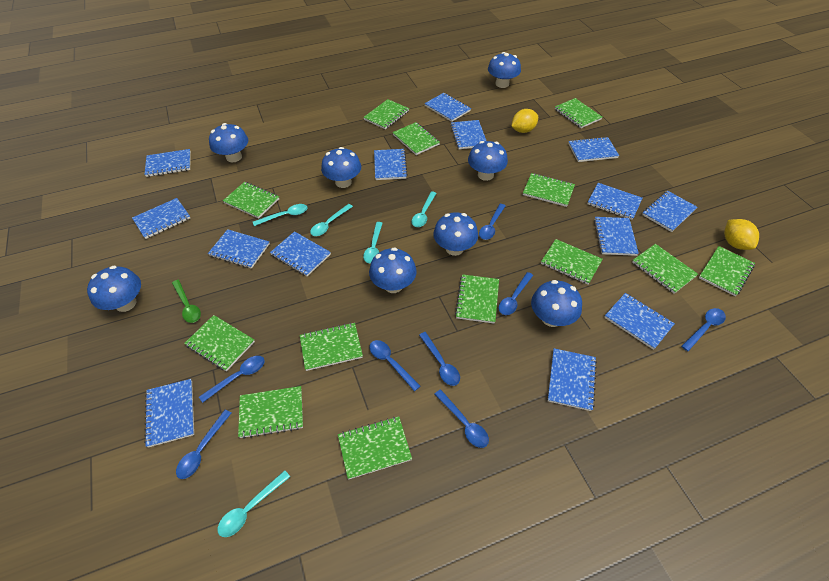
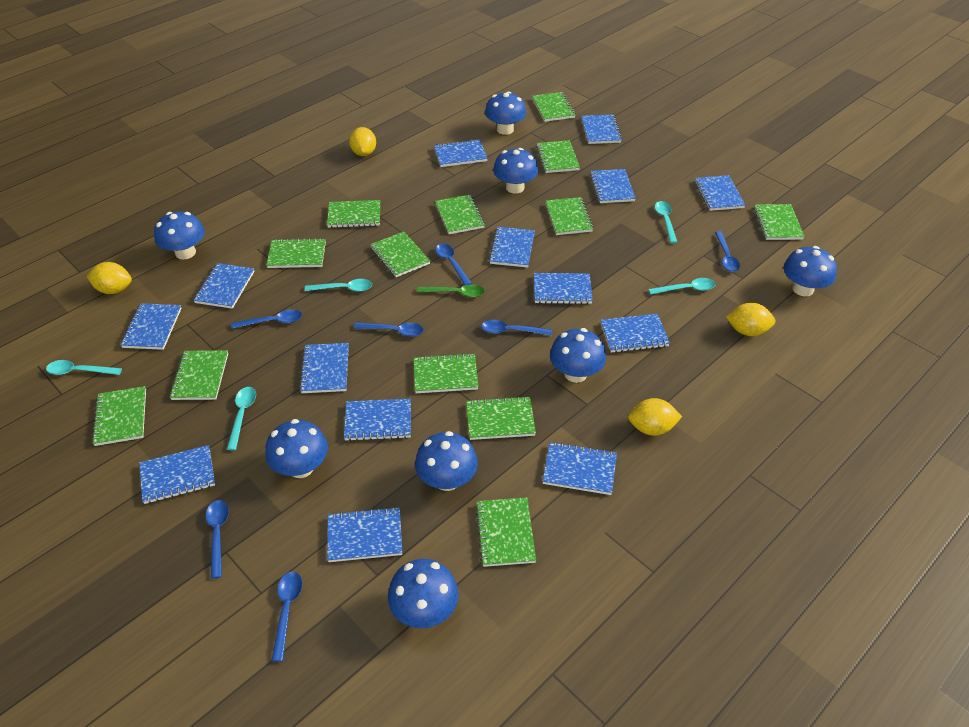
blue spoon: 8 -> 7
yellow lemon: 2 -> 4

